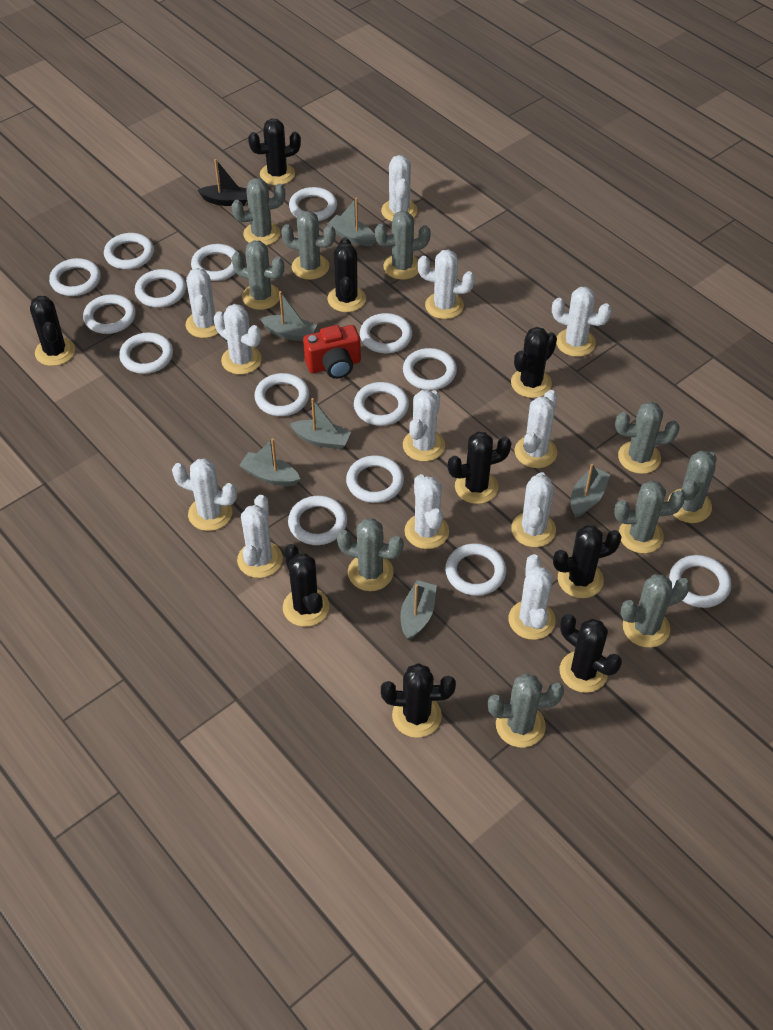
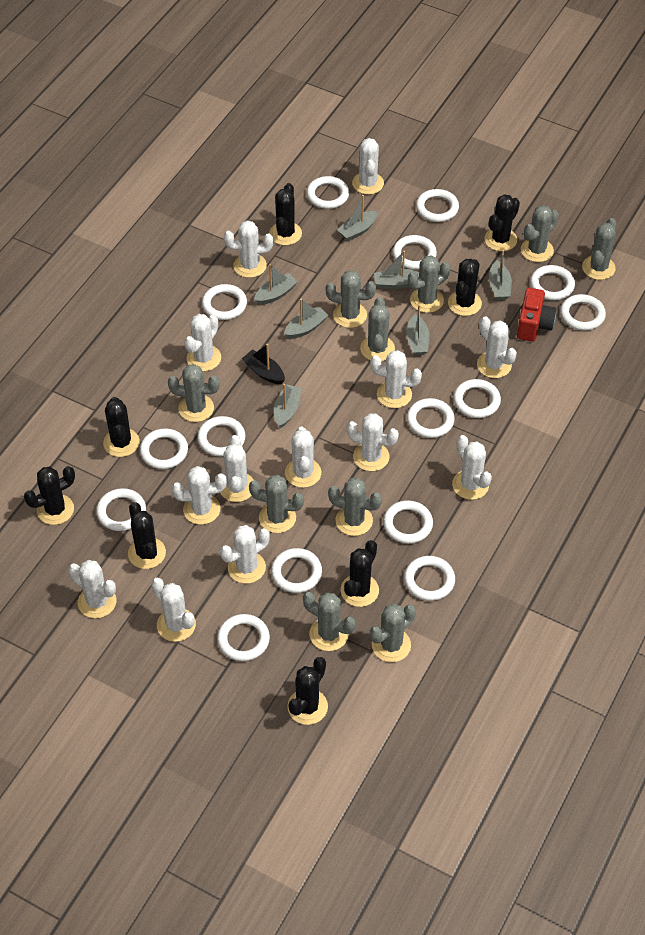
black cactus: 9 -> 8
grey boat: 6 -> 7
white cactus: 12 -> 13

